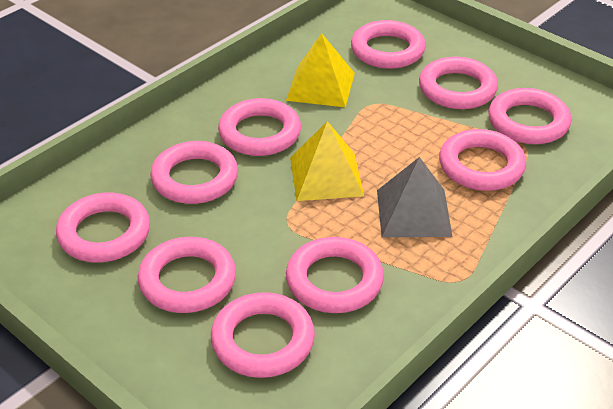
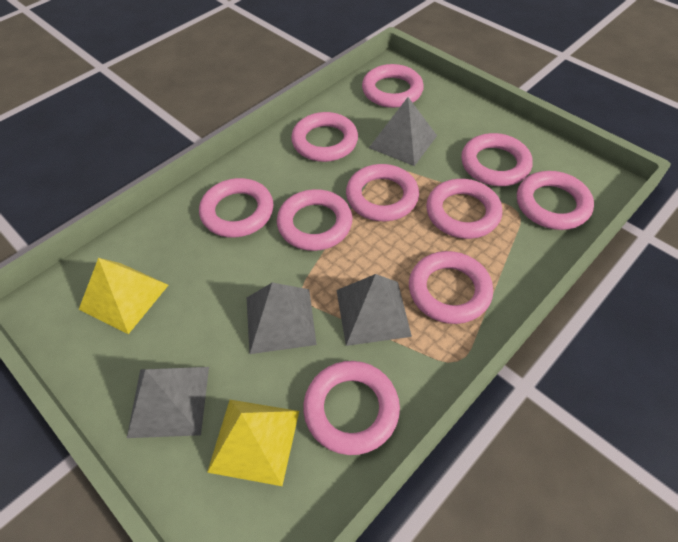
grey pyramid: 1 -> 4

